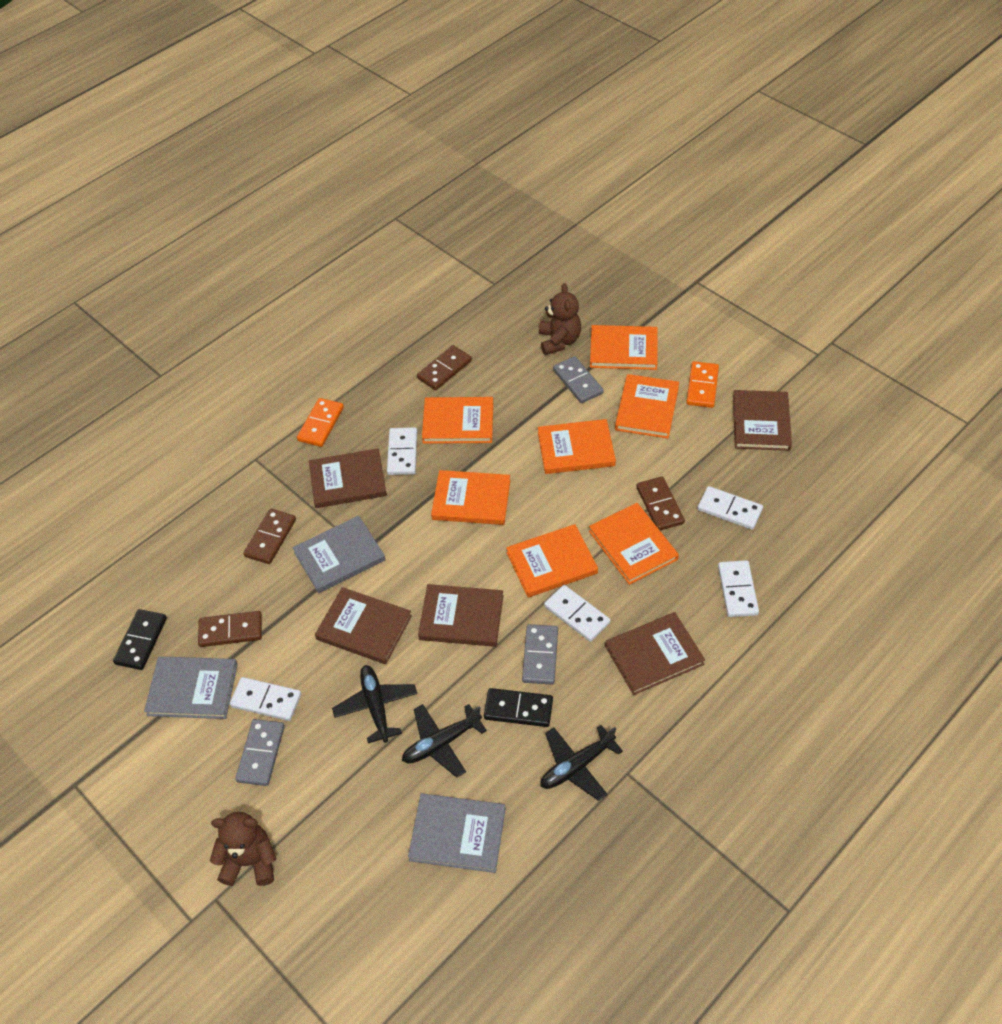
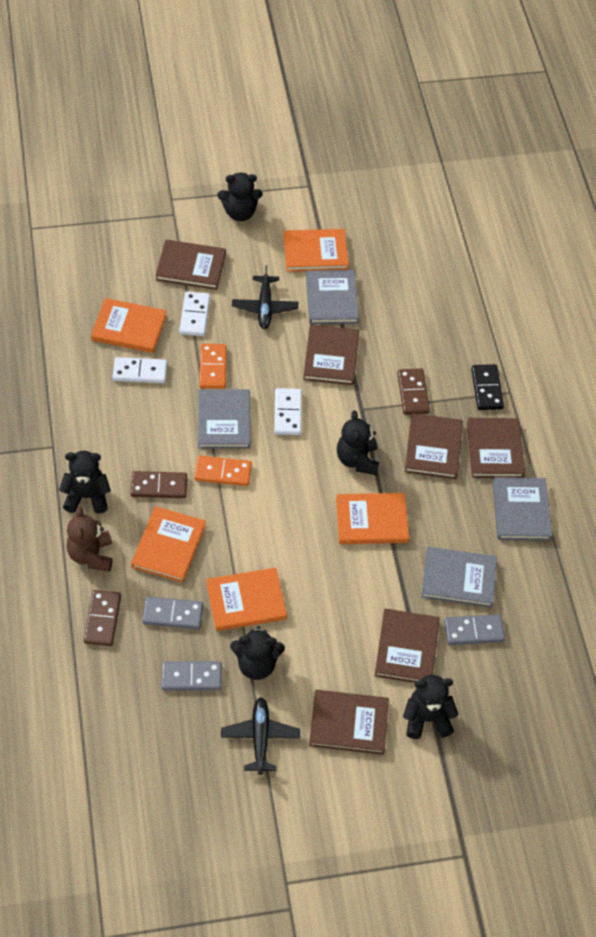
black domino: 2 -> 1
black plane: 3 -> 2
black teddy bear: 0 -> 5
brown book: 5 -> 6
brown domino: 4 -> 3
brown teddy bear: 2 -> 1
grey book: 3 -> 4
orange book: 7 -> 5
white domino: 5 -> 3

